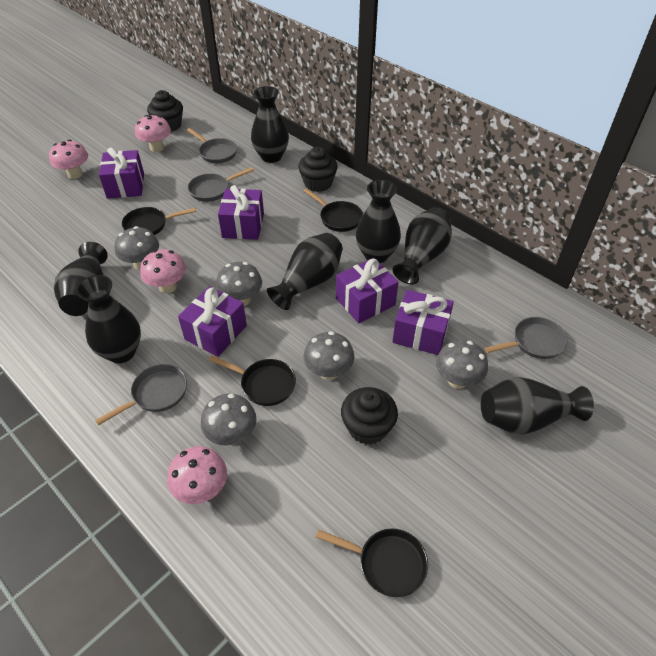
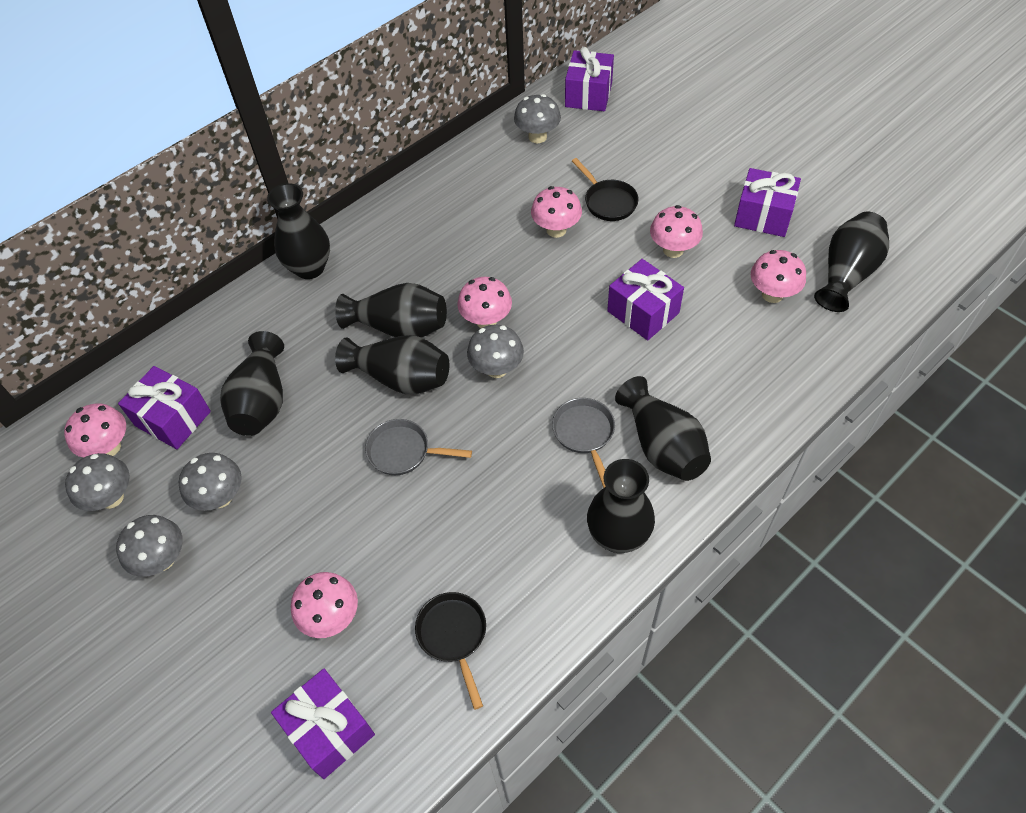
black cupcake: 3 -> 0
black pan: 4 -> 2
grey pan: 4 -> 2
pink mushroom: 4 -> 6

